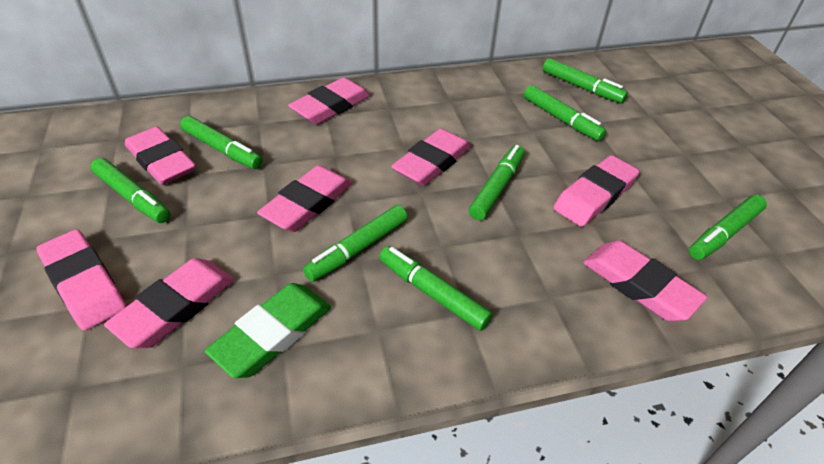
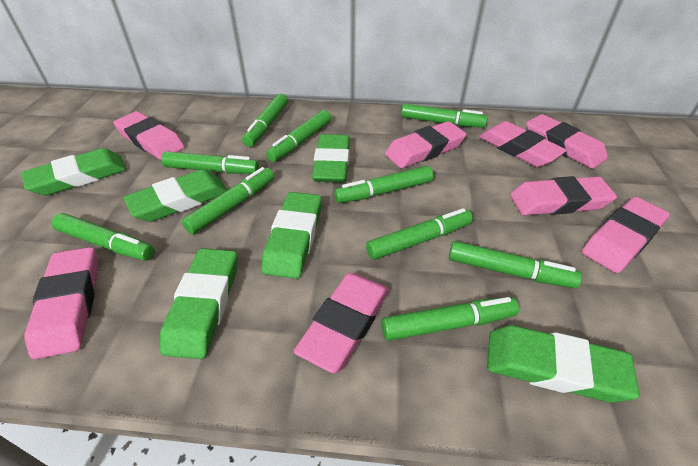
green eraser: 1 -> 6
green marker: 8 -> 10

